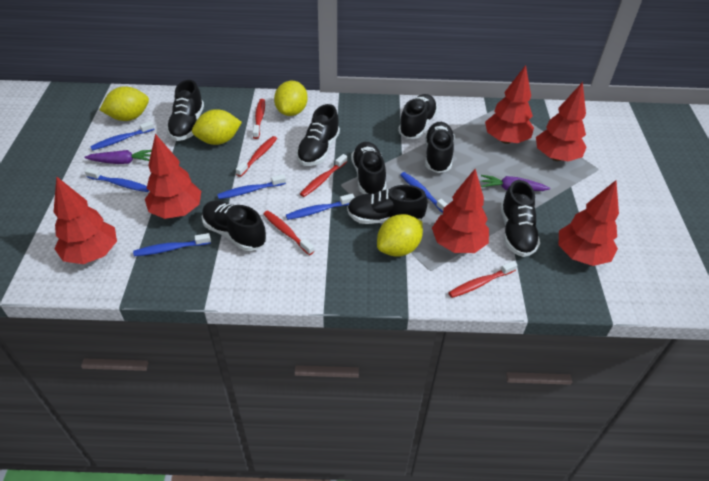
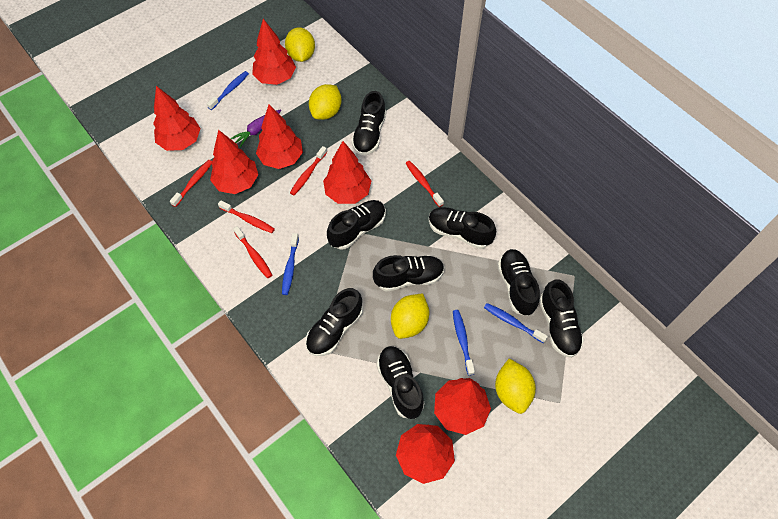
blue toothbrush: 6 -> 4
purple carrot: 2 -> 1
red tree: 6 -> 7

